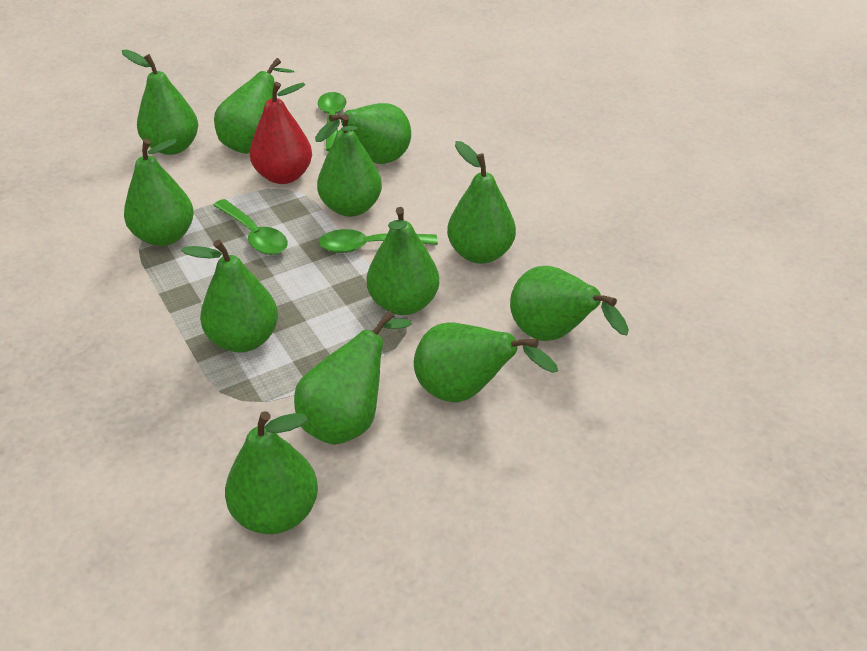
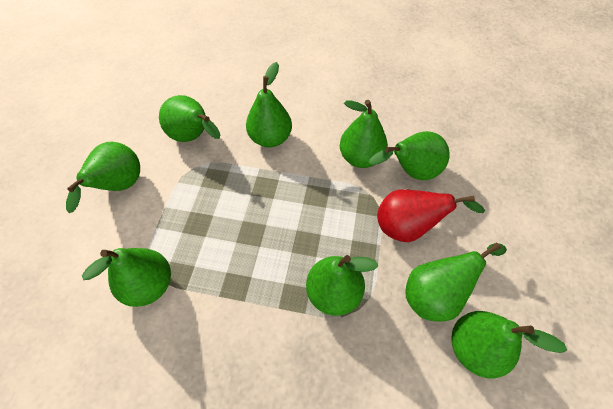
green pear: 12 -> 9
green spoon: 3 -> 0

